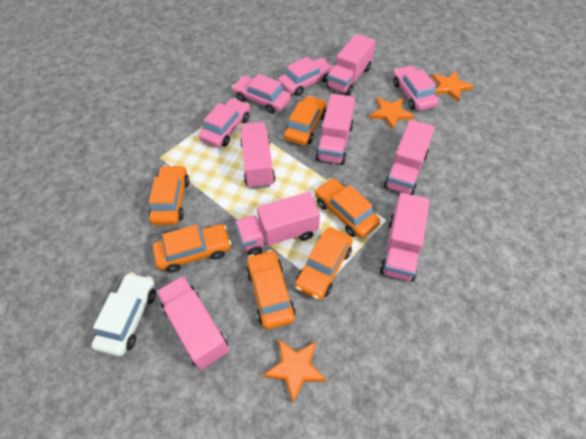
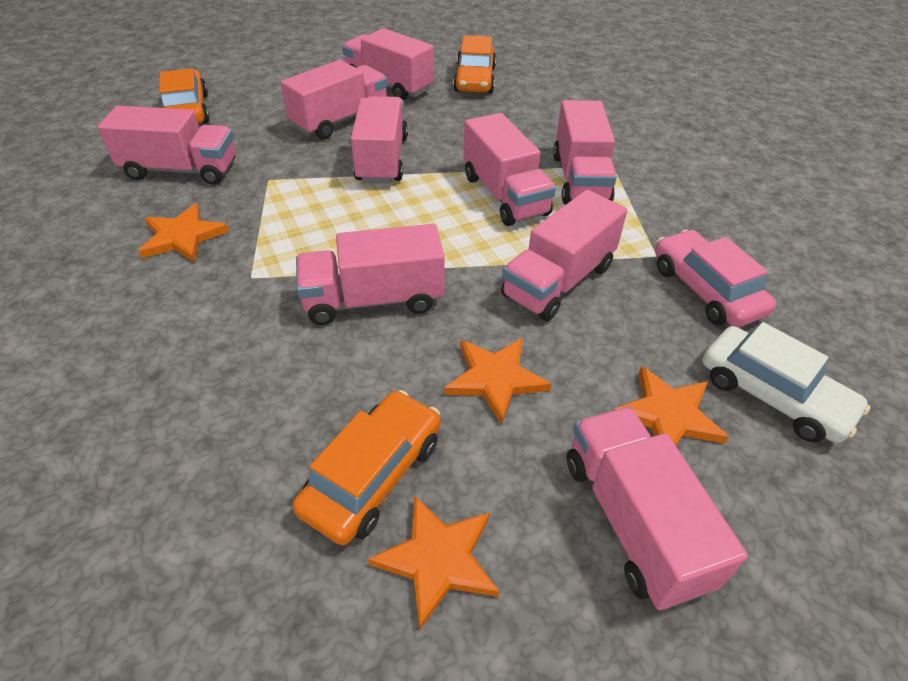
orange car: 6 -> 3
orange star: 3 -> 4
pink car: 4 -> 1
pink truck: 7 -> 9

